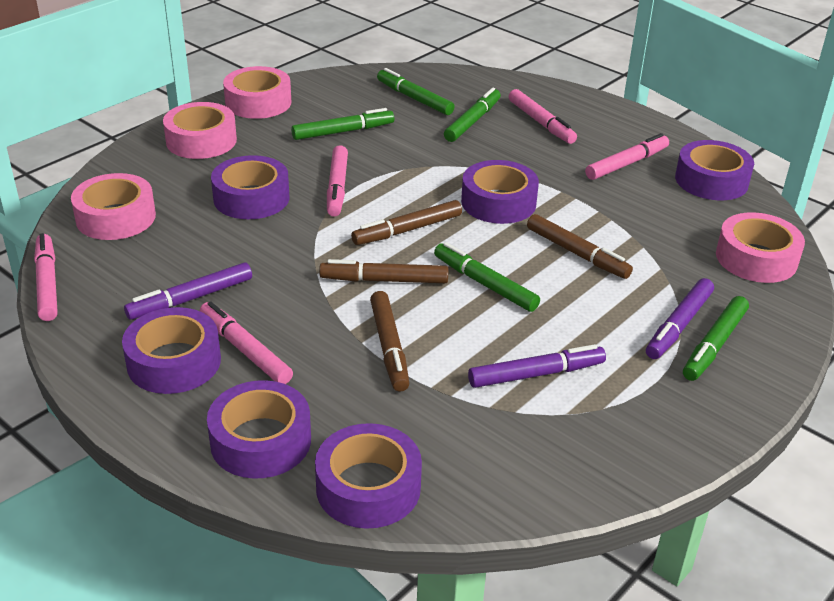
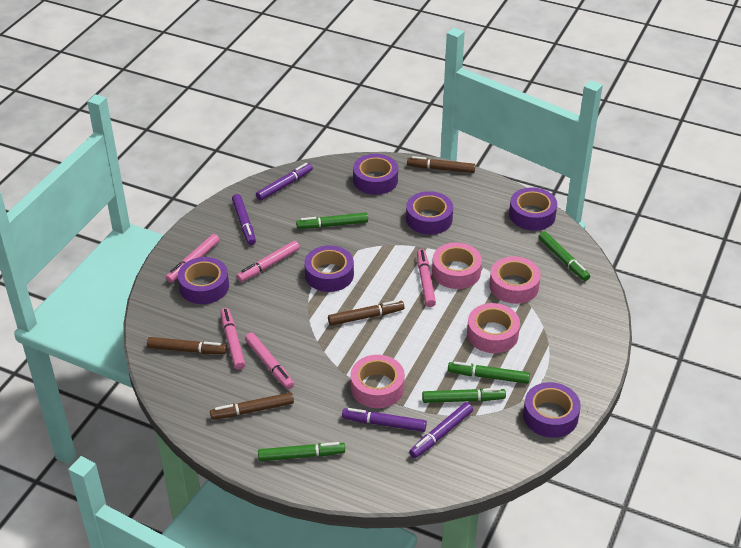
purple marker: 3 -> 4

